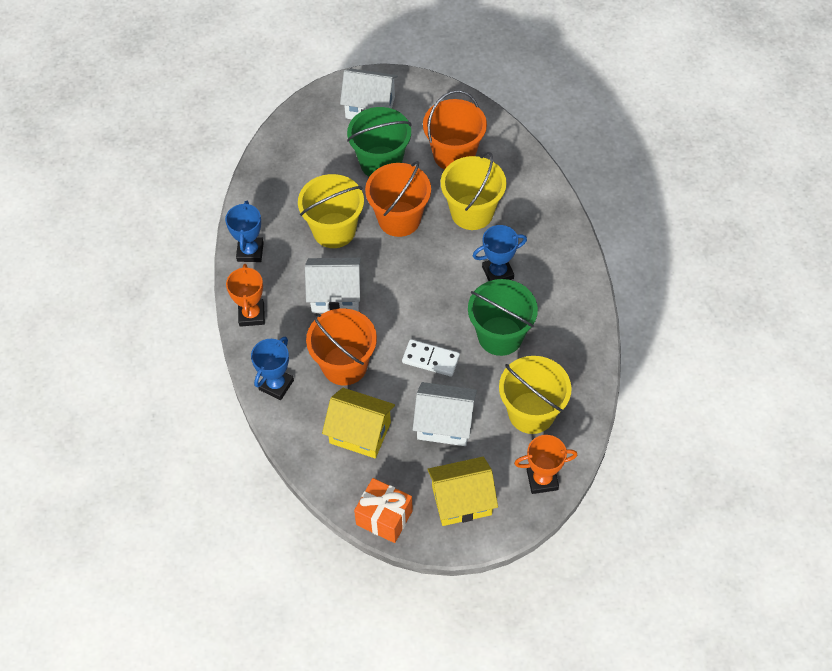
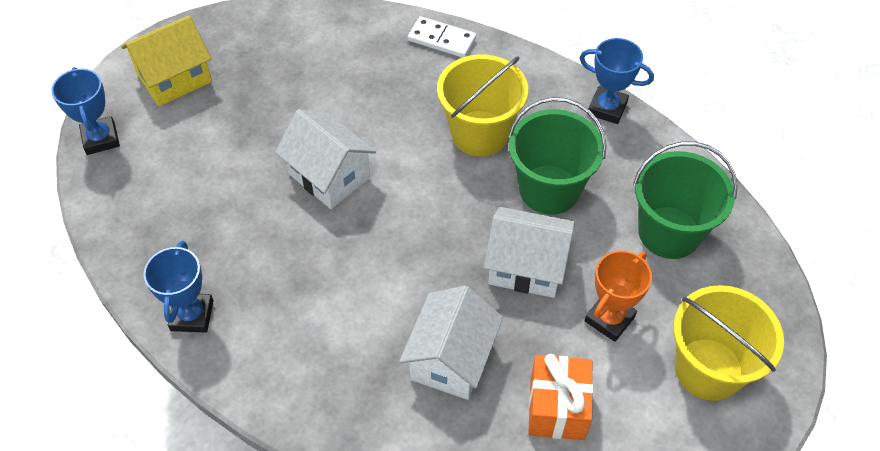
orange bucket: 3 -> 0
orange trophy: 2 -> 1
yellow bucket: 3 -> 2
yellow house: 2 -> 1

